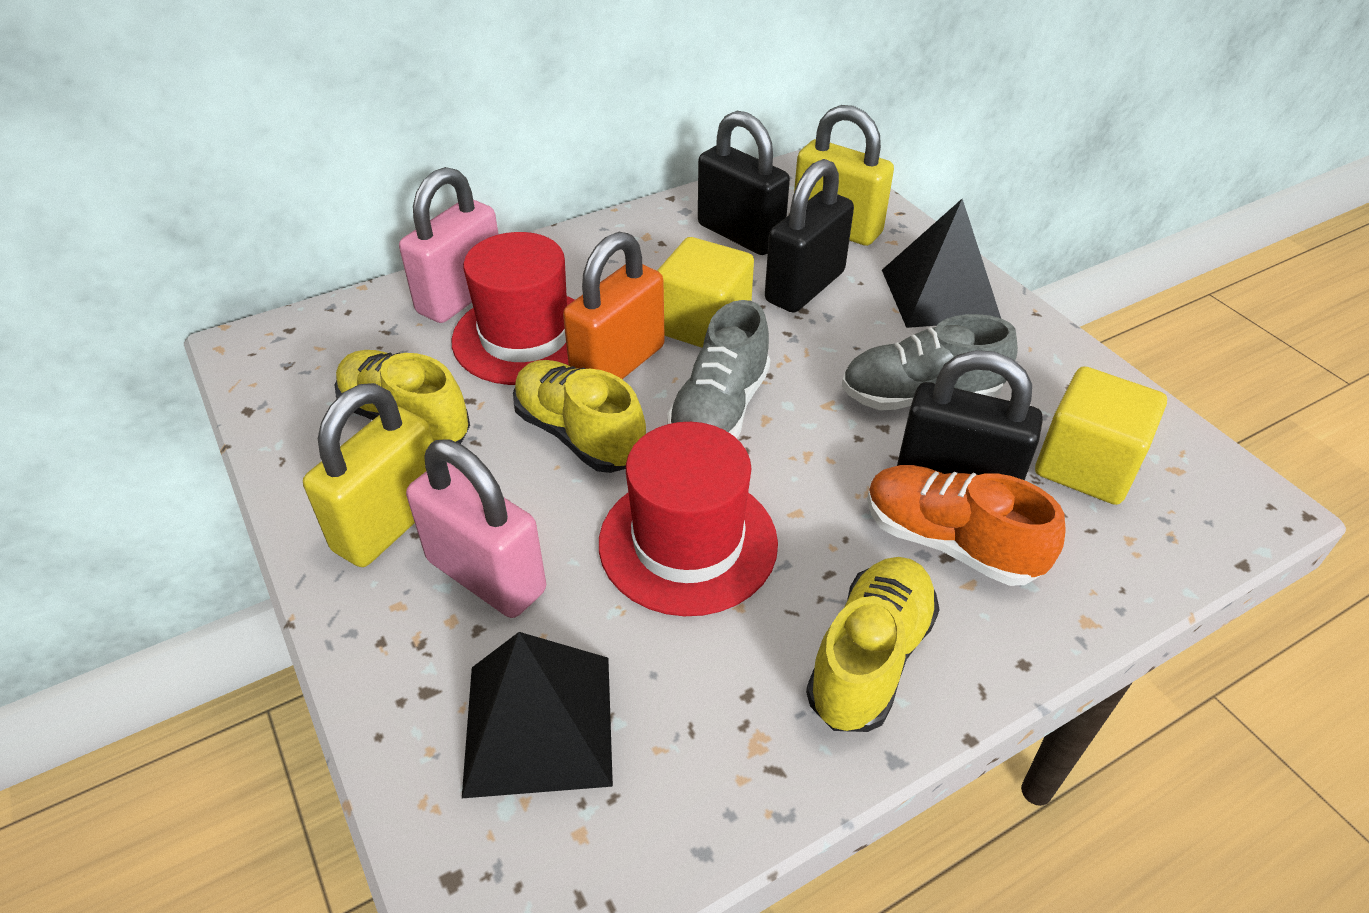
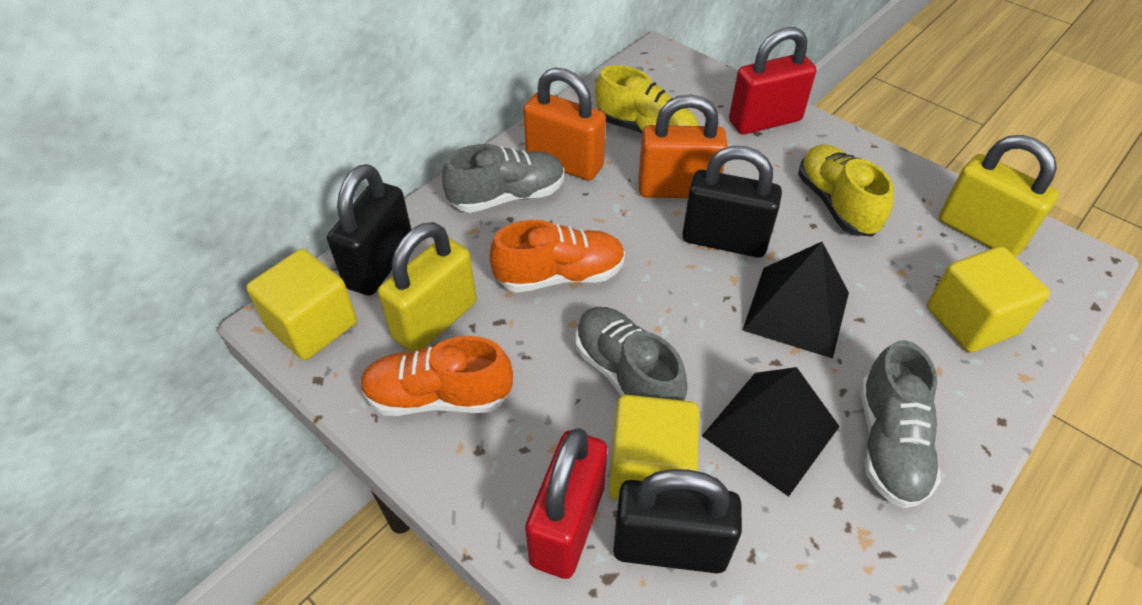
grey shoe: 2 -> 3
orange padlock: 1 -> 2
orange shoe: 1 -> 2
pink padlock: 2 -> 0
red hat: 2 -> 0
red padlock: 0 -> 2
yellow cube: 2 -> 3
yellow shoe: 3 -> 2

